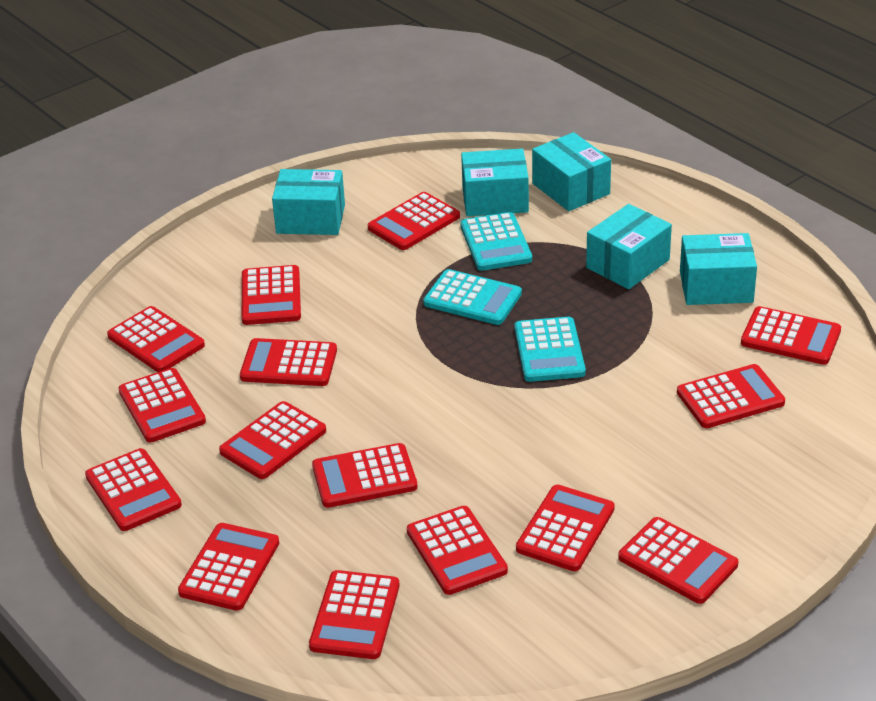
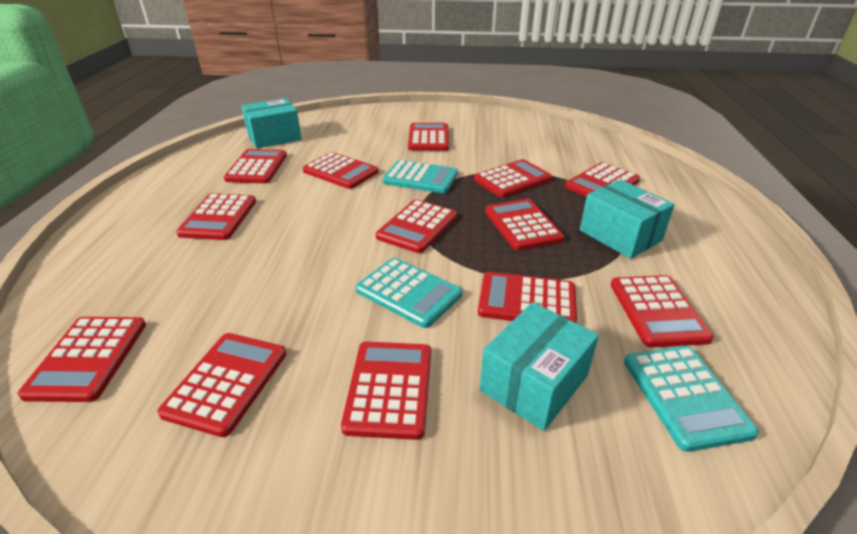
red calculator: 15 -> 13
turquoise box: 5 -> 3

